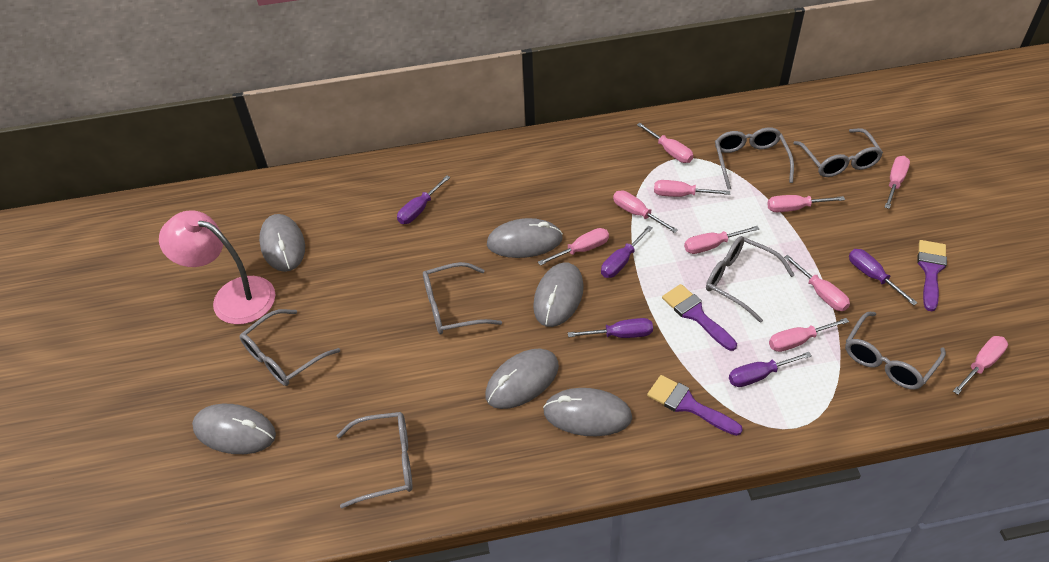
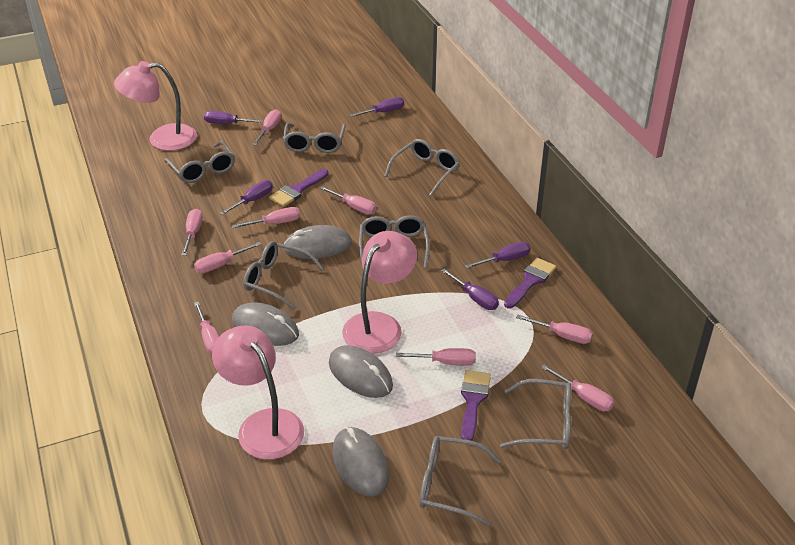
grey mouse: 6 -> 4
pink lamp: 1 -> 3
pink screwdriver: 10 -> 9

